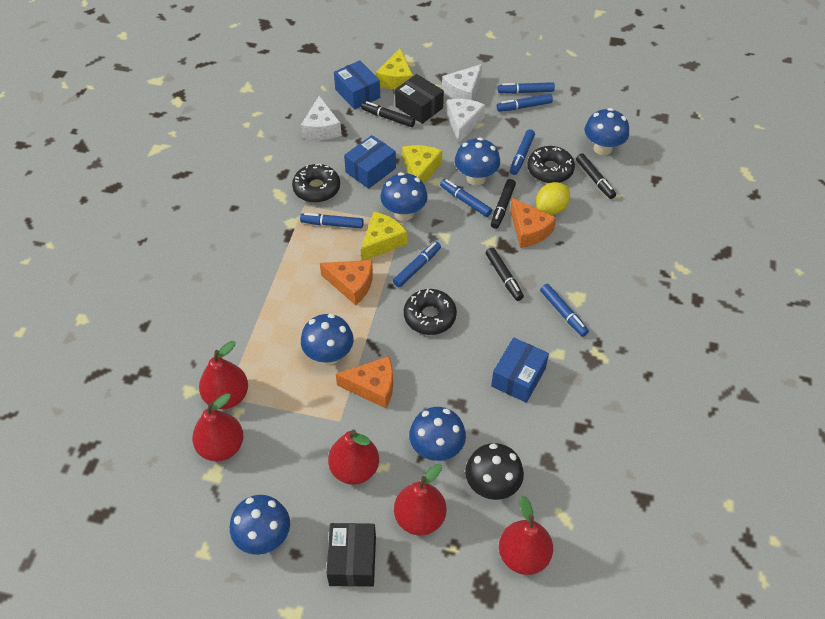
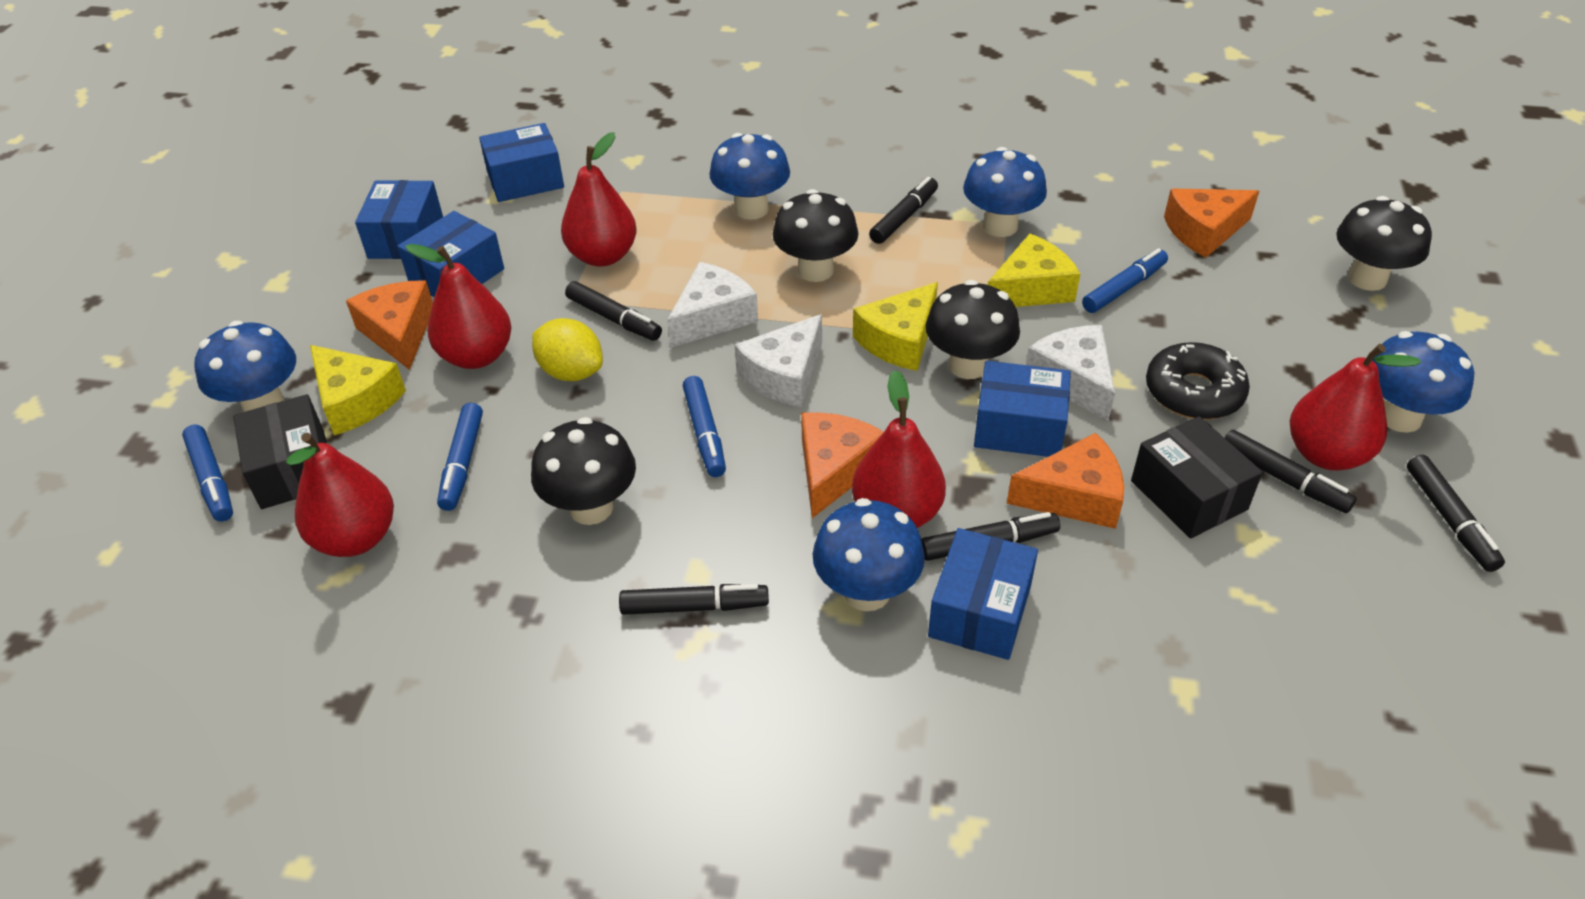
black donut: 3 -> 1
black marker: 4 -> 6
black mushroom: 1 -> 4
blue box: 3 -> 5
blue marker: 7 -> 4
blue mushroom: 6 -> 5
orange cheese: 3 -> 4

